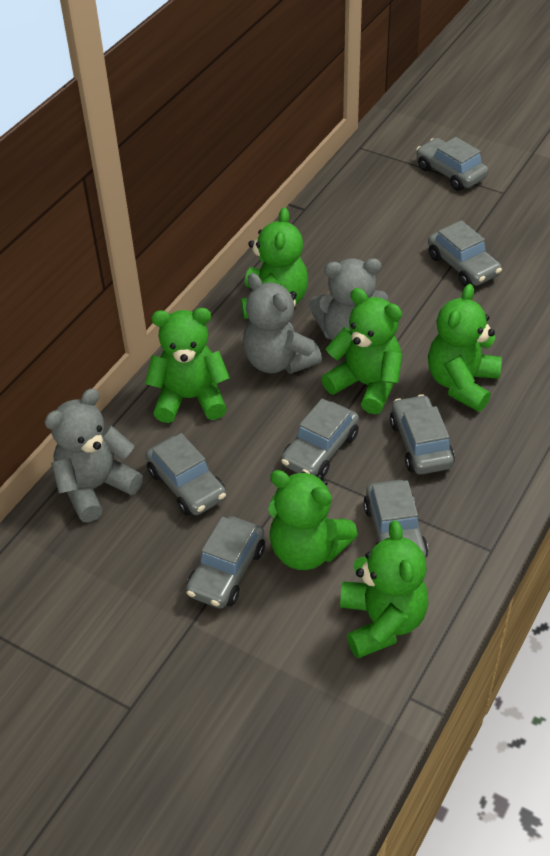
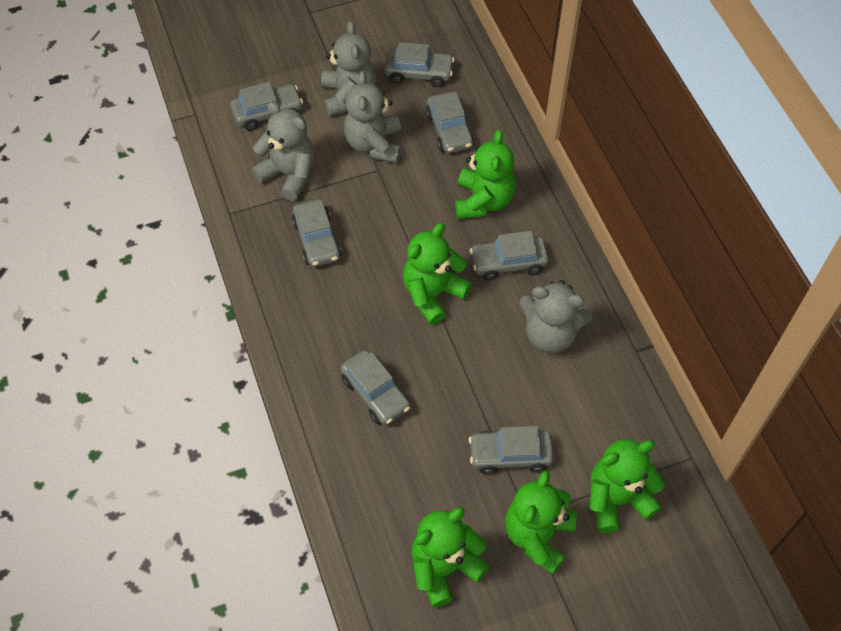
green teddy bear: 6 -> 5
grey teddy bear: 3 -> 4

